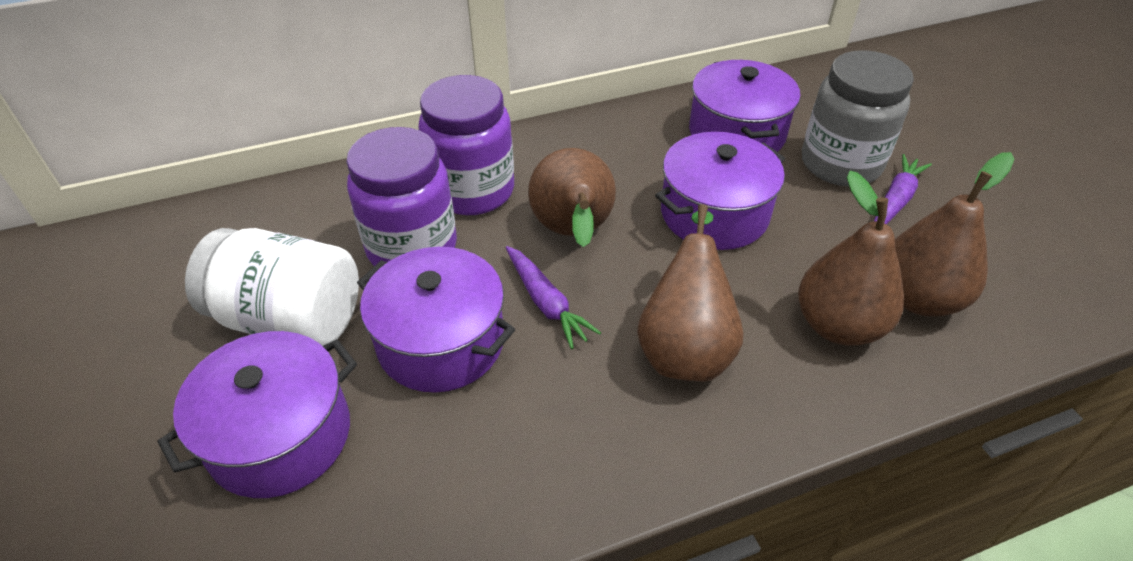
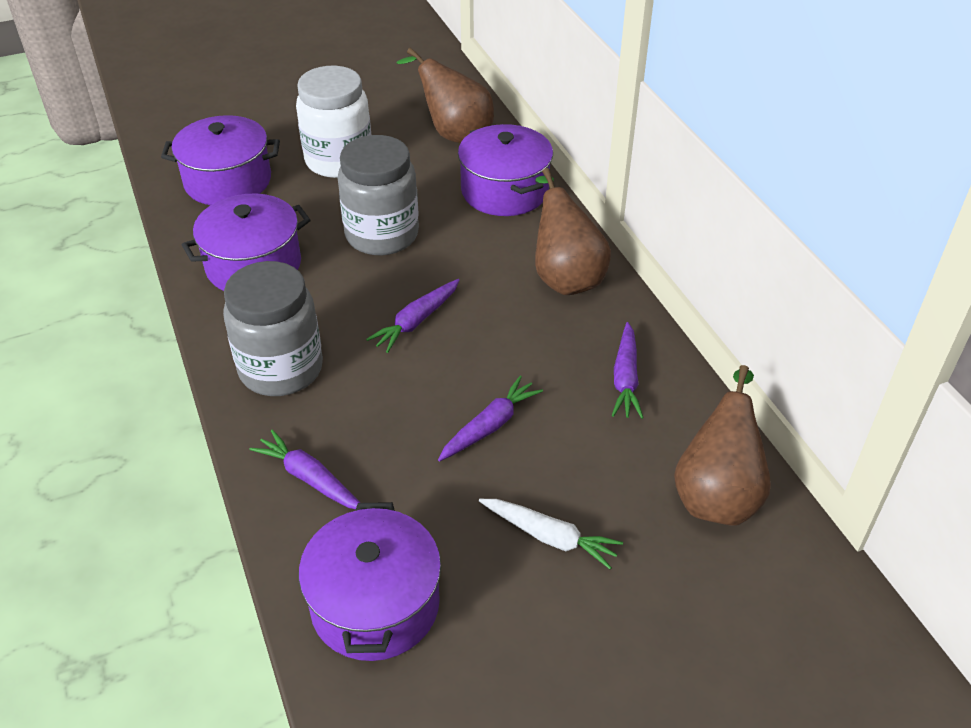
brown pear: 4 -> 3
grey jar: 1 -> 2
purple carrot: 2 -> 4
purple jar: 2 -> 0
white carrot: 0 -> 1

